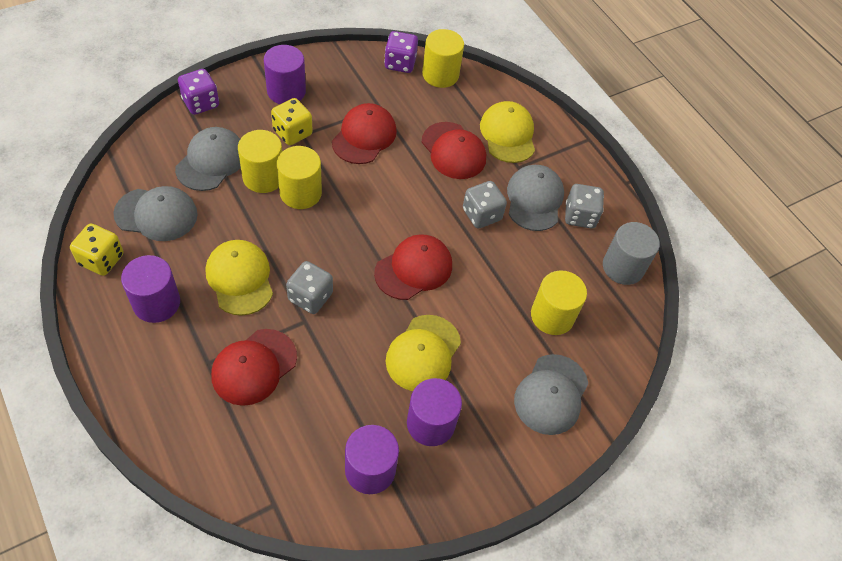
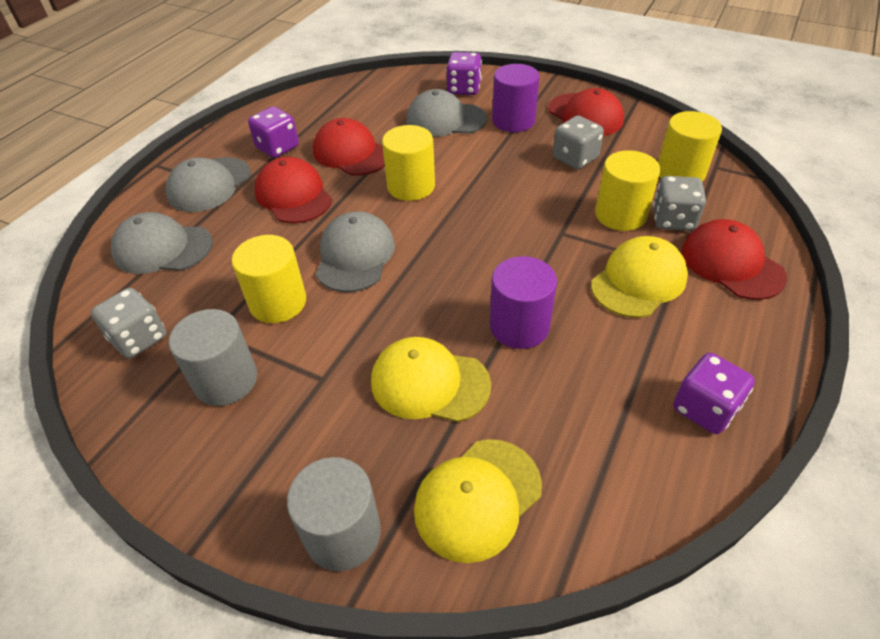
grey cylinder: 1 -> 2
purple cylinder: 4 -> 2
purple dice: 2 -> 3
yellow dice: 2 -> 0

